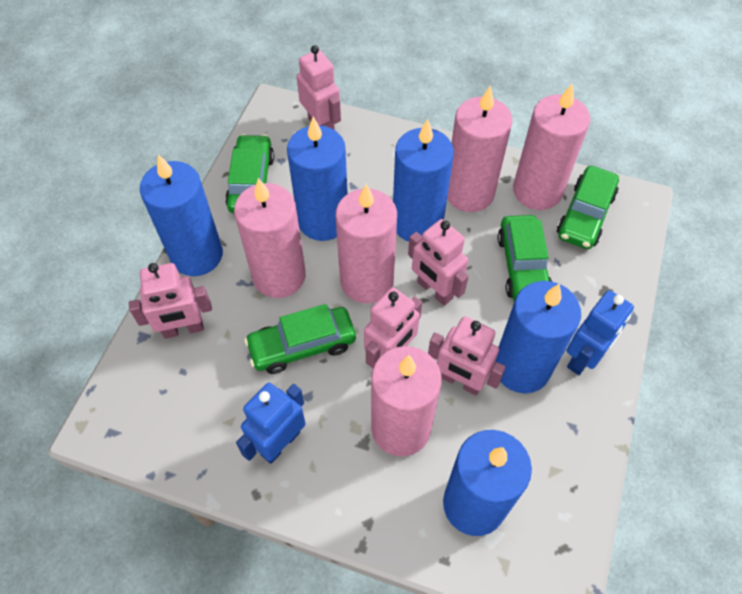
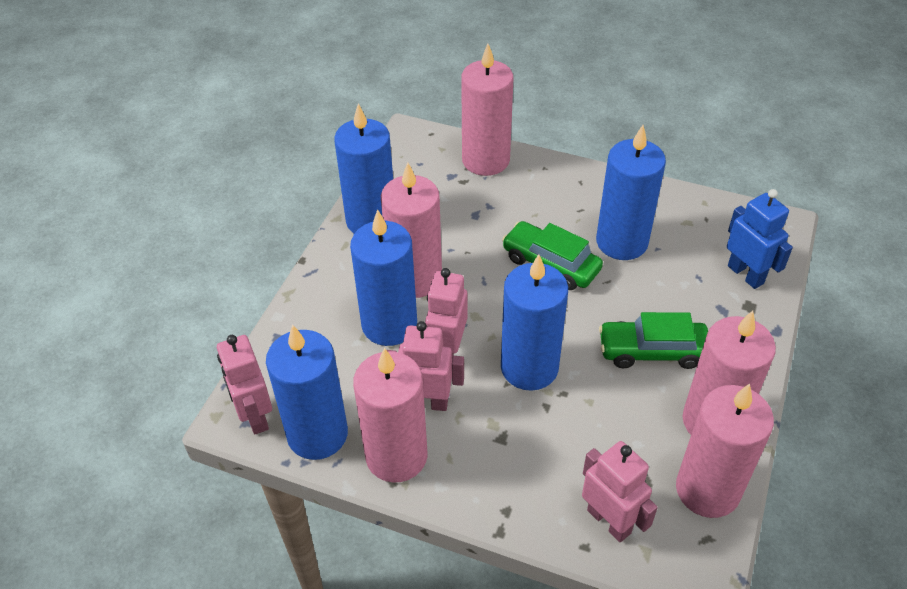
blue robot: 2 -> 1
green car: 4 -> 2
pink robot: 5 -> 4

